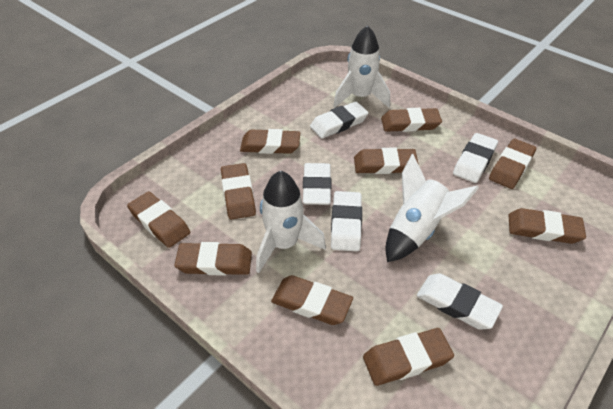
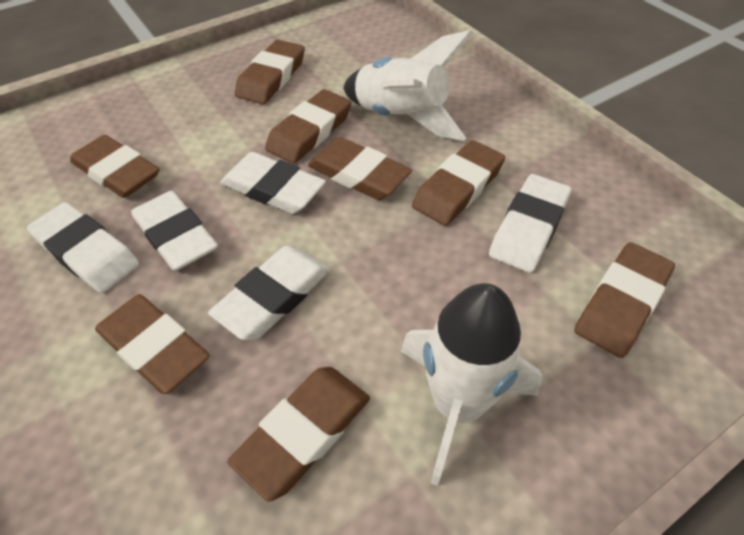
brown eraser: 10 -> 8
white rocket: 3 -> 2

